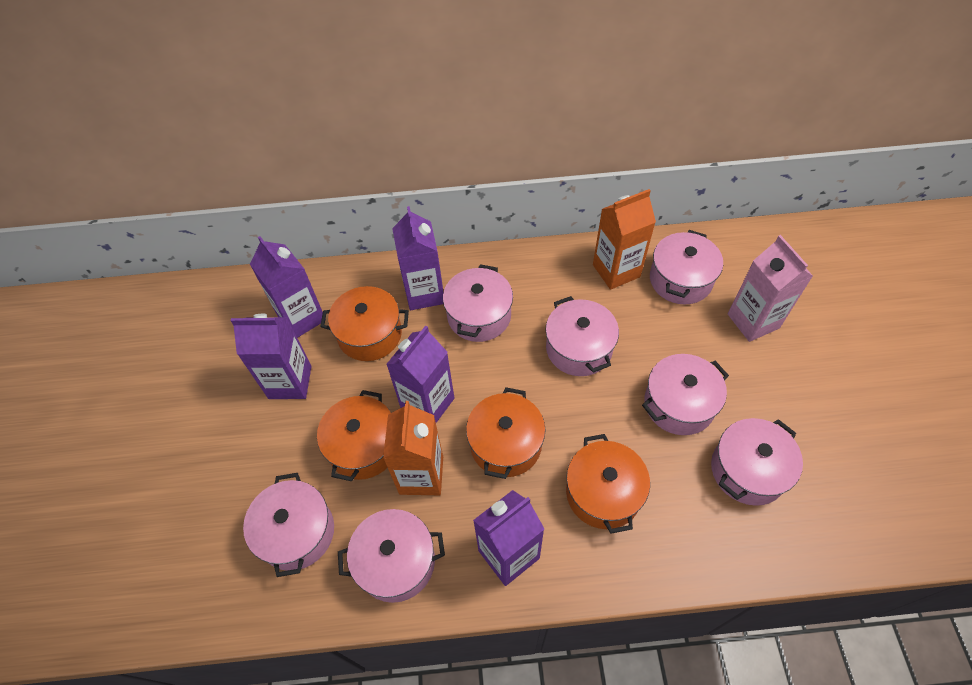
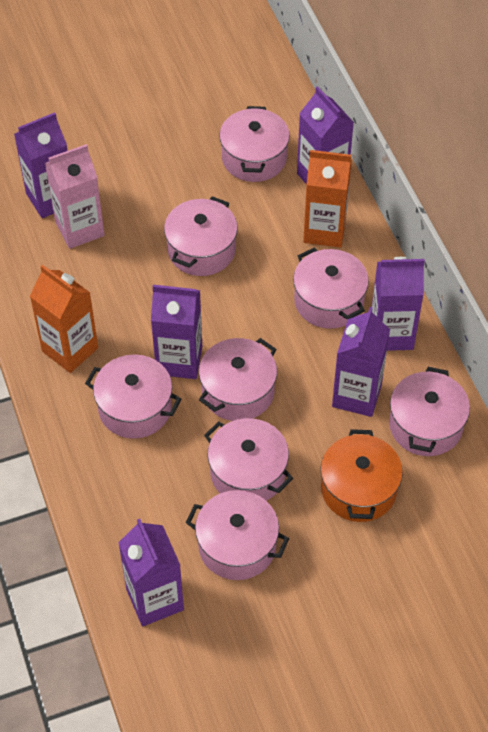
orange pot: 4 -> 1
pink pot: 7 -> 8
purple carton: 5 -> 6

